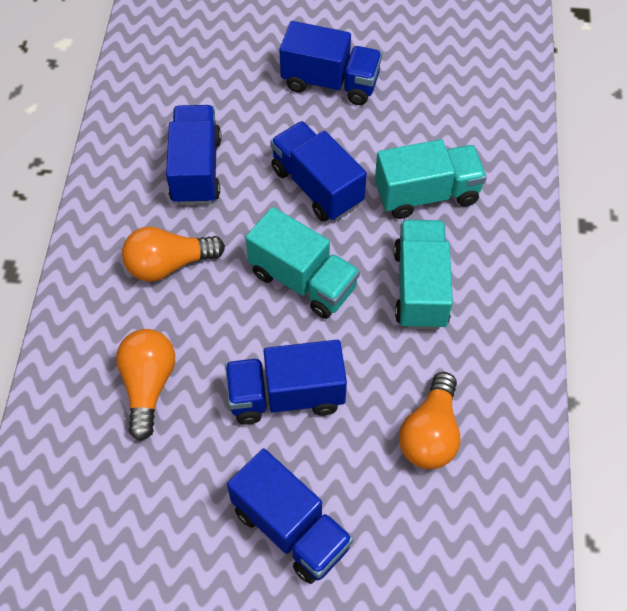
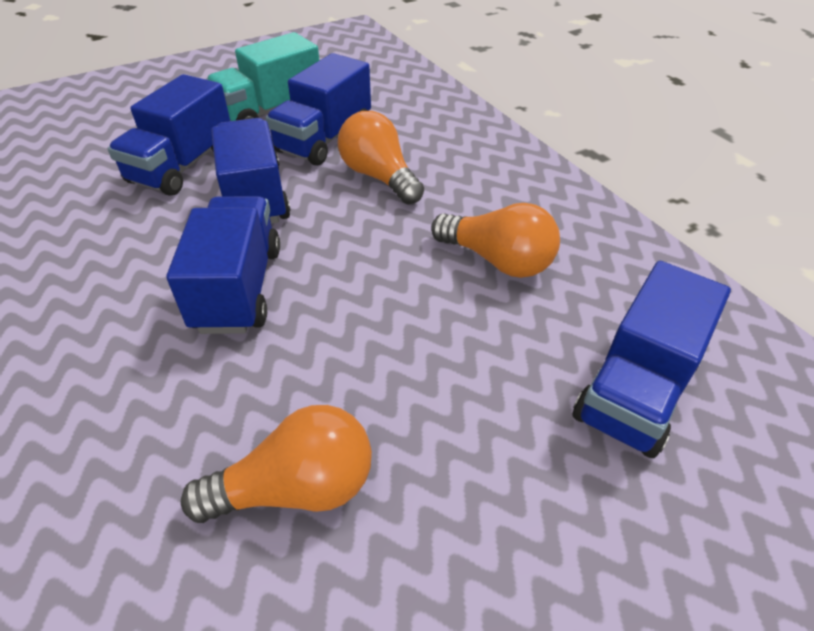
turquoise truck: 3 -> 1

